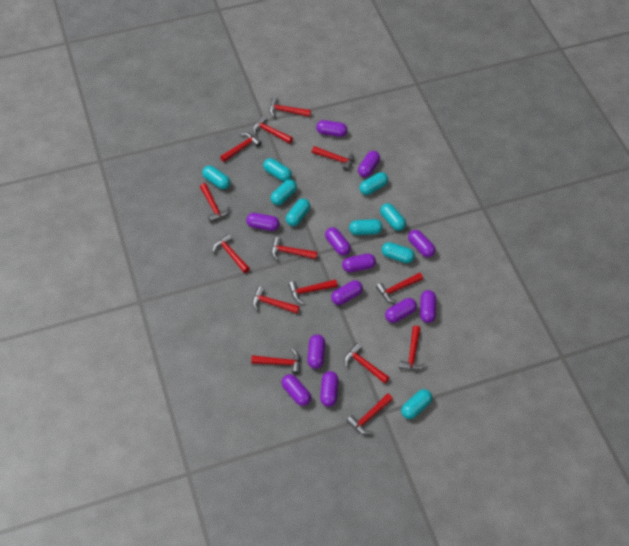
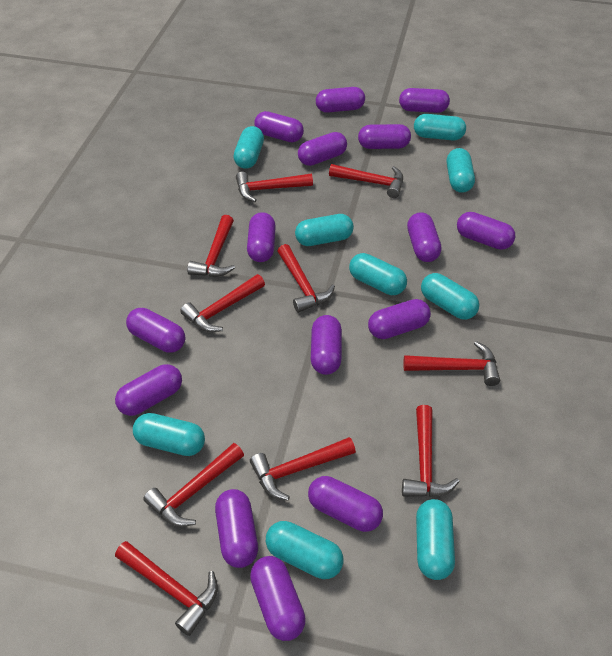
purple capsule: 12 -> 15
red hammer: 14 -> 10

